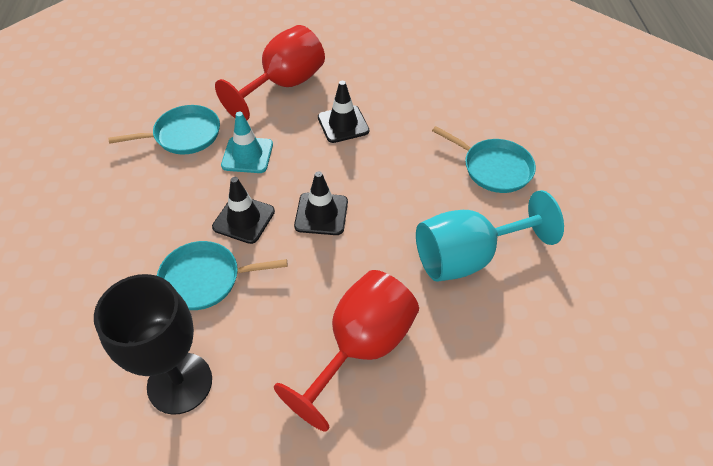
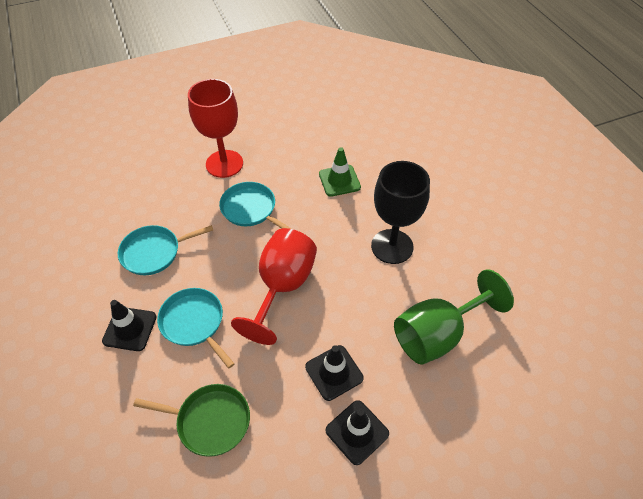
green goblet: 0 -> 1
green pan: 0 -> 1
green traffic cone: 0 -> 1
turquoise goblet: 1 -> 0
turquoise traffic cone: 1 -> 0

